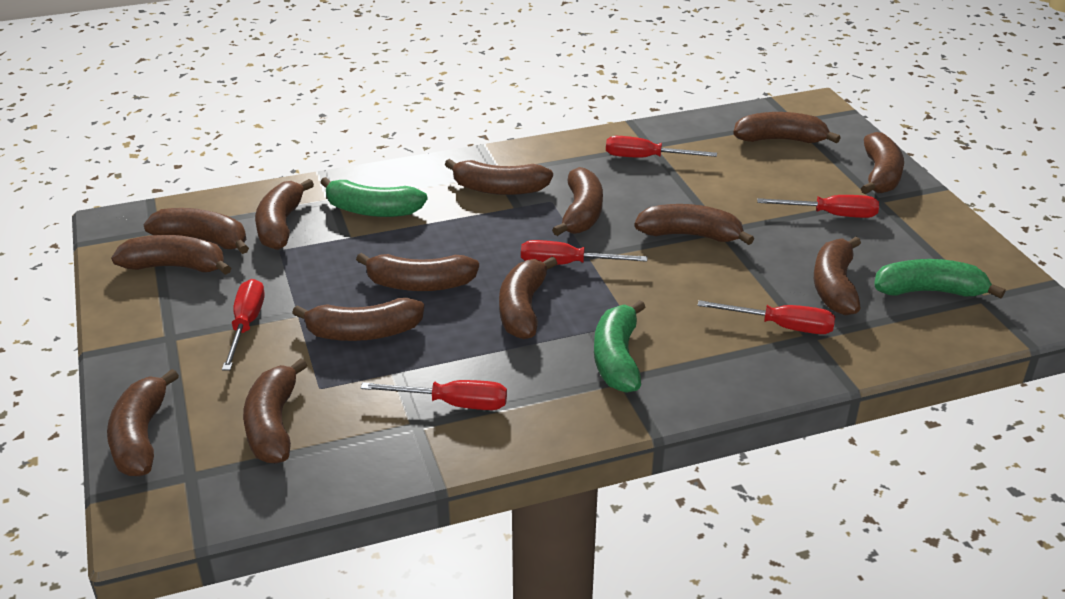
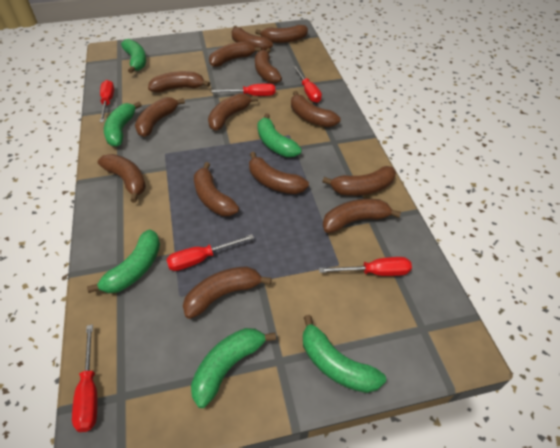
green banana: 3 -> 6

